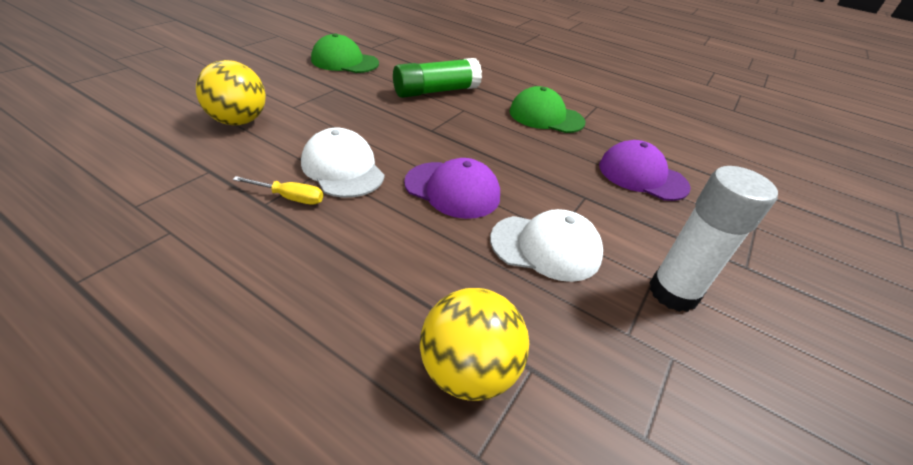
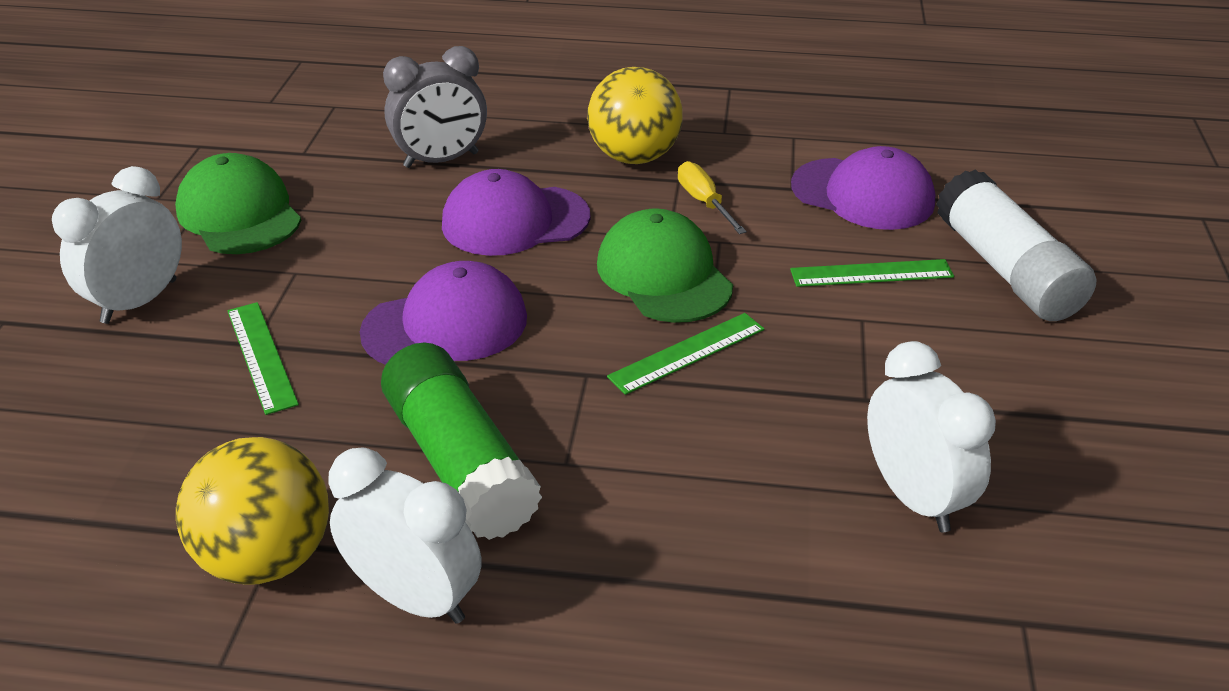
green ruler: 0 -> 3
grey clock: 0 -> 1
purple cap: 2 -> 3
white cap: 2 -> 0
white clock: 0 -> 3

